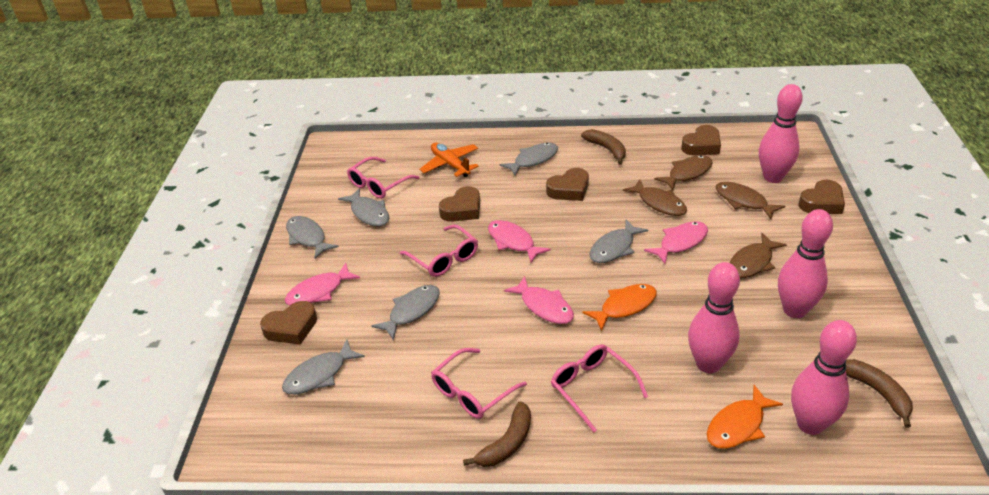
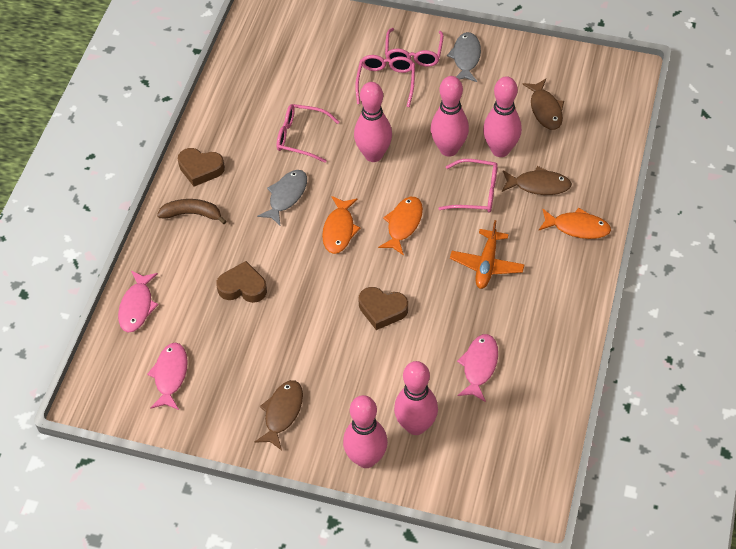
brown banana: 3 -> 1
brown fish: 4 -> 3
brown heart: 5 -> 3
grey fish: 6 -> 2
orange fish: 2 -> 3
pink bowling pin: 4 -> 5
pink fish: 4 -> 3

